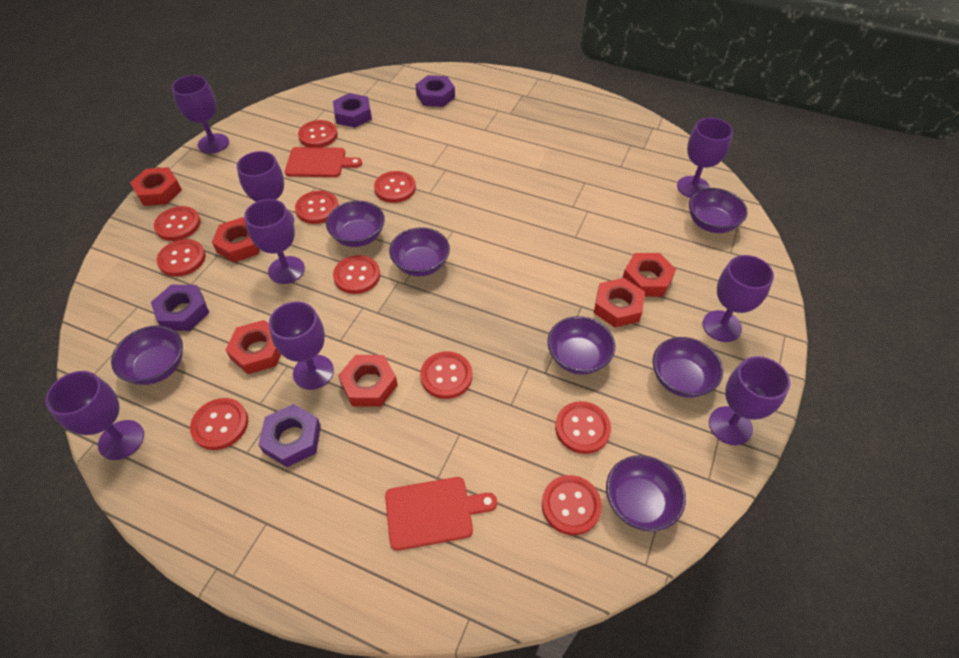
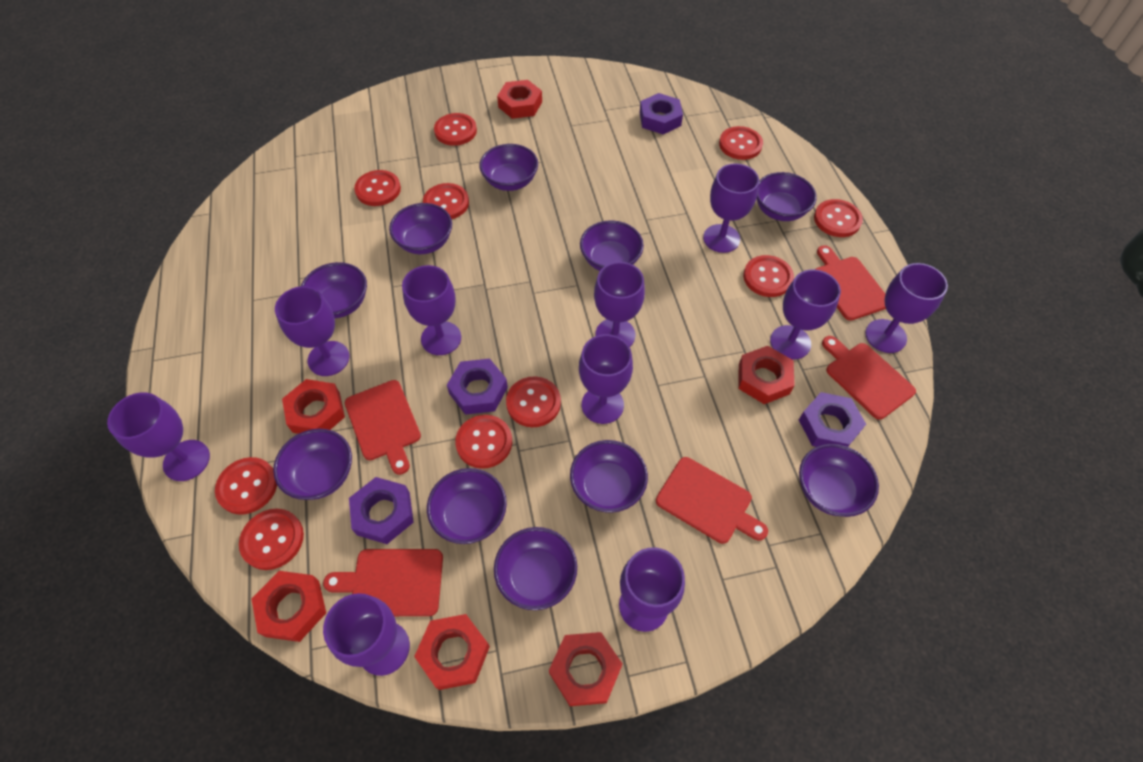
purple bowl: 7 -> 10
purple goblet: 8 -> 10
red cutting board: 2 -> 5

